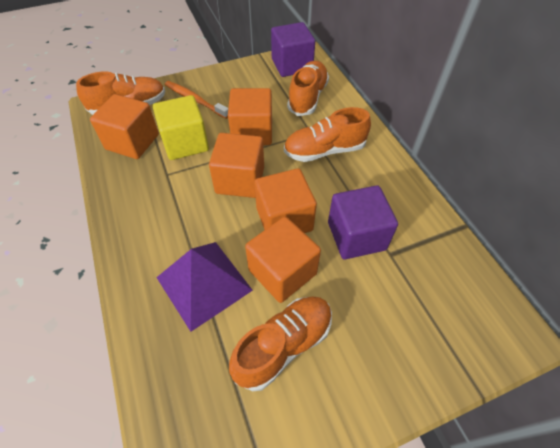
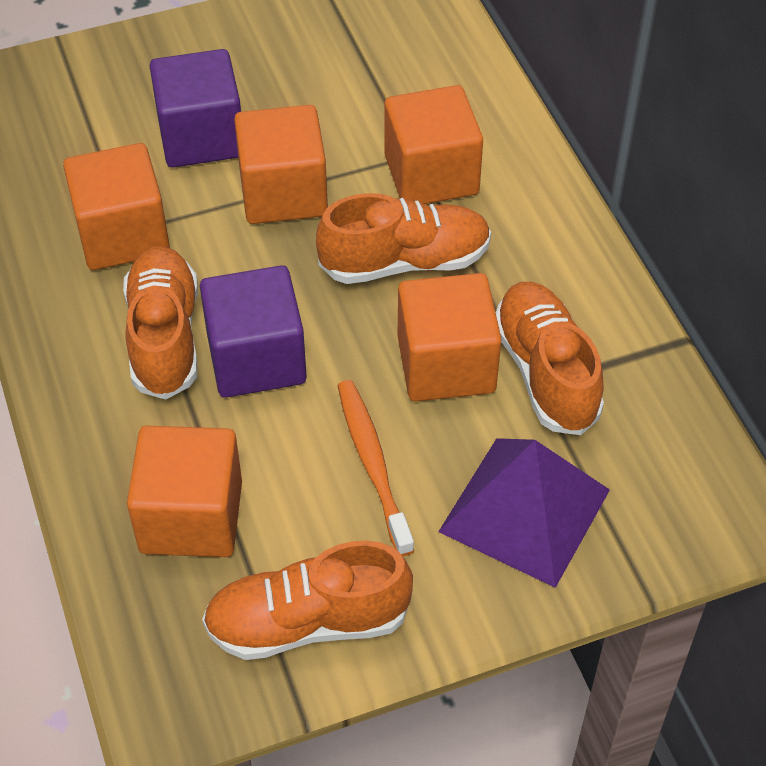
yellow cube: 1 -> 0

